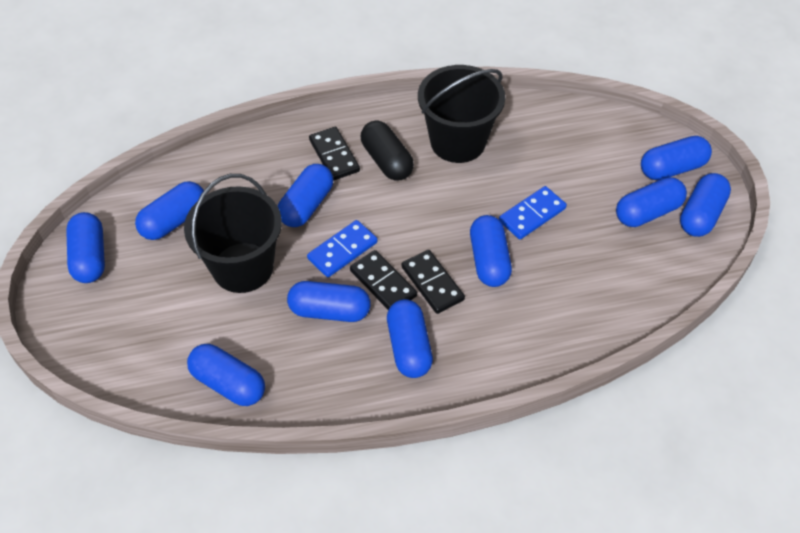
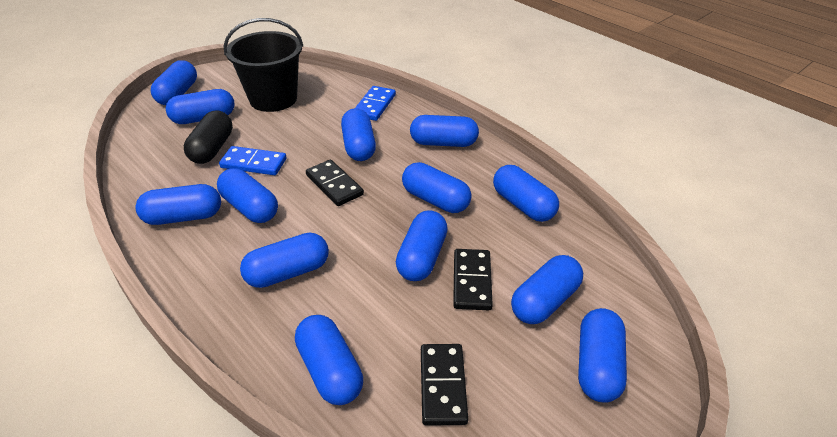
black bucket: 2 -> 1
blue capsule: 10 -> 13

